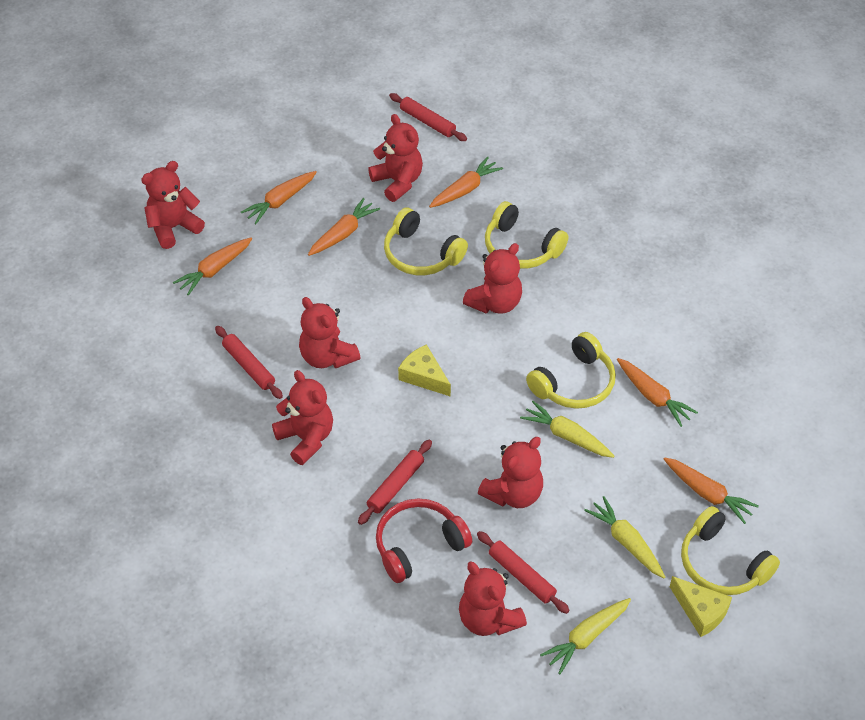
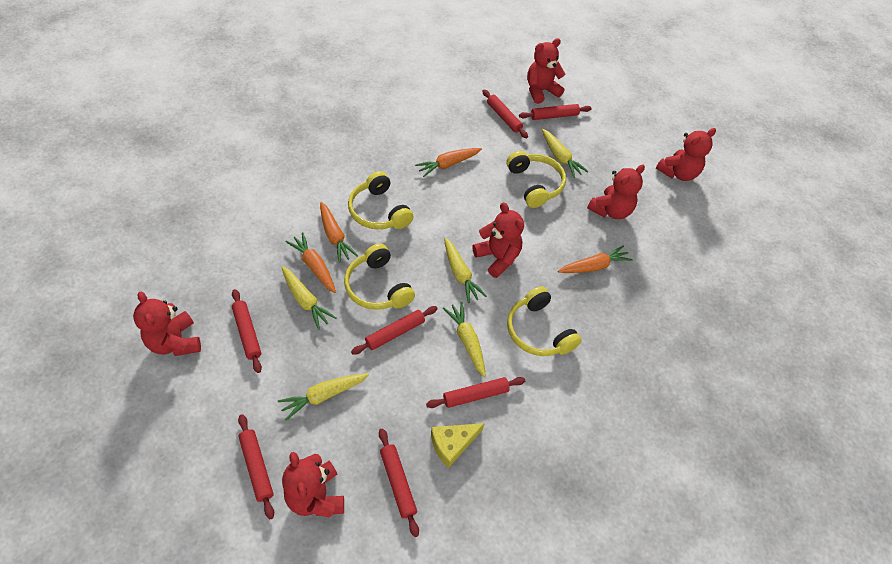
orange carrot: 6 -> 4
red headphones: 1 -> 0
red rolling pin: 4 -> 7
red teddy bear: 7 -> 6
yellow carrot: 3 -> 5
yellow cheese: 2 -> 1

